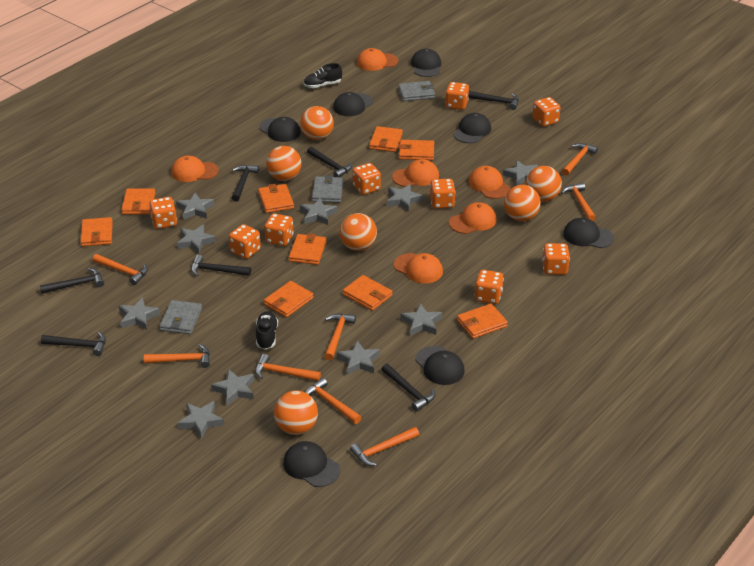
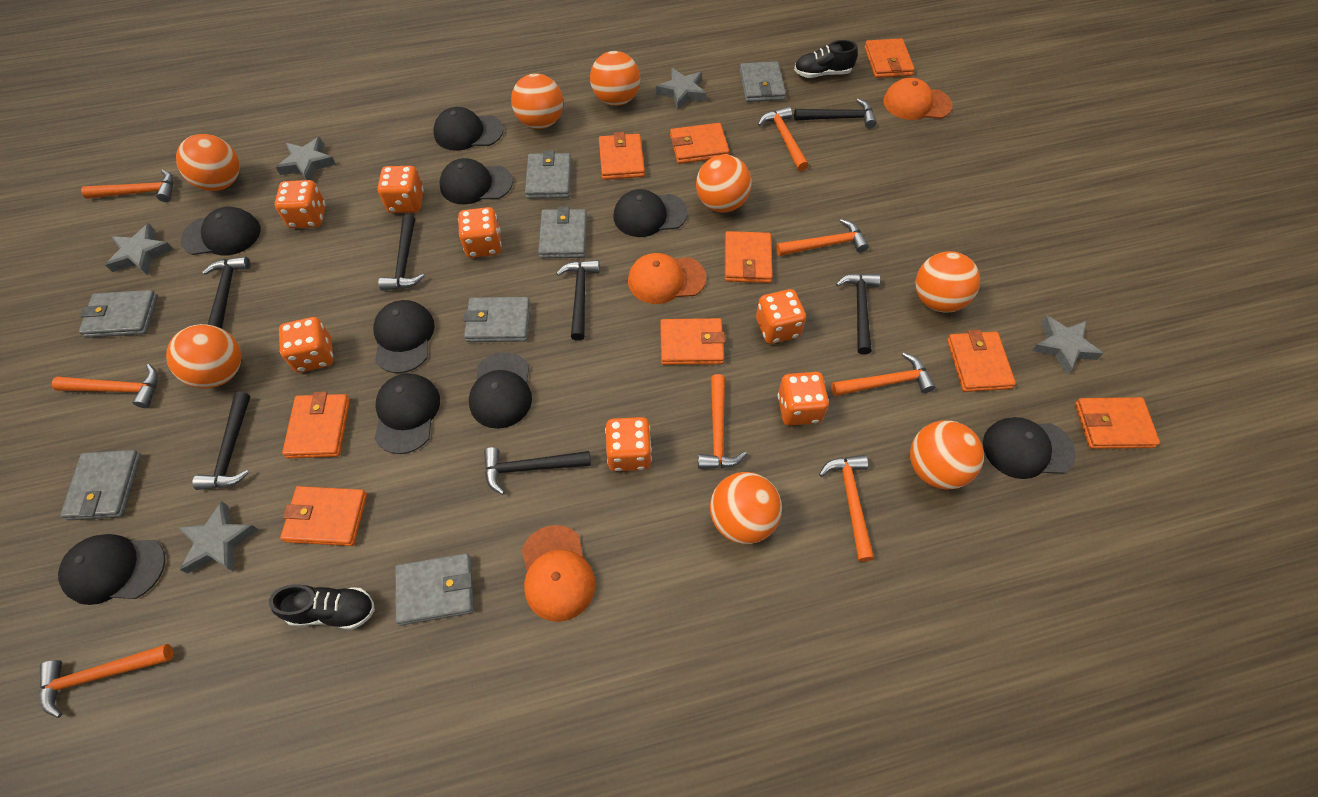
black cap: 7 -> 9
grey star: 10 -> 5
grey wallet: 3 -> 7
orange ball: 6 -> 8
orange cap: 6 -> 3
orange dice: 9 -> 7

